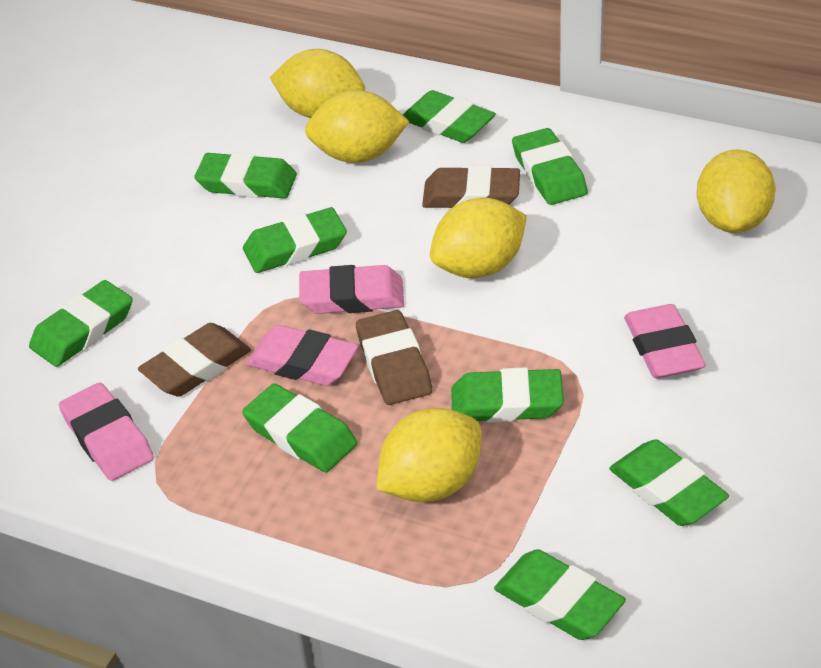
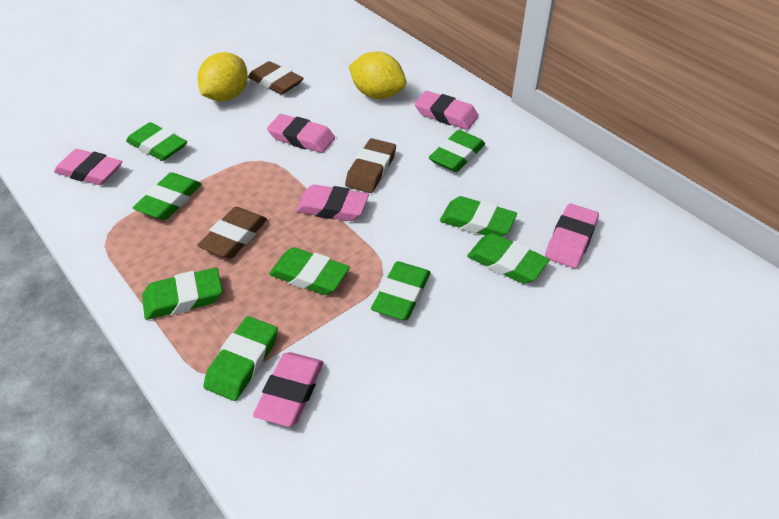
pink eraser: 4 -> 6
yellow lemon: 5 -> 2

